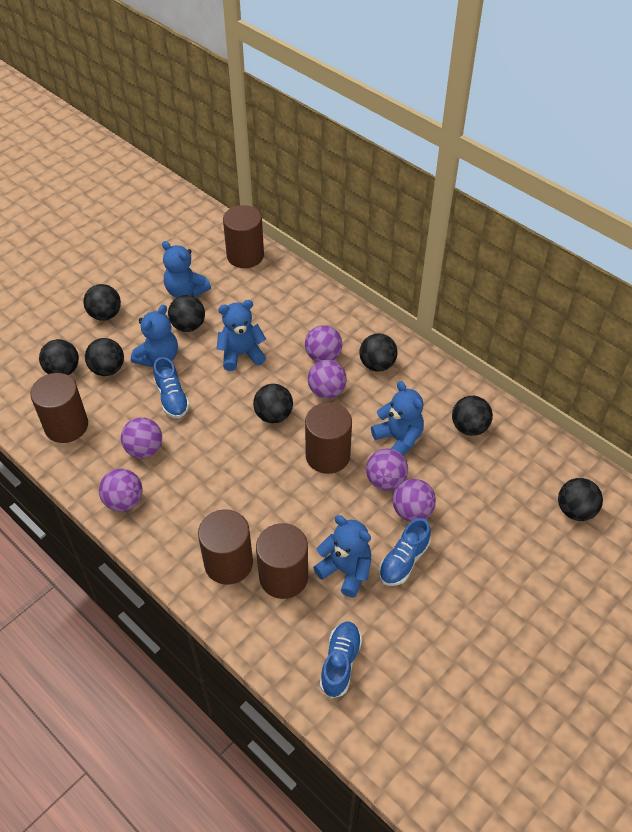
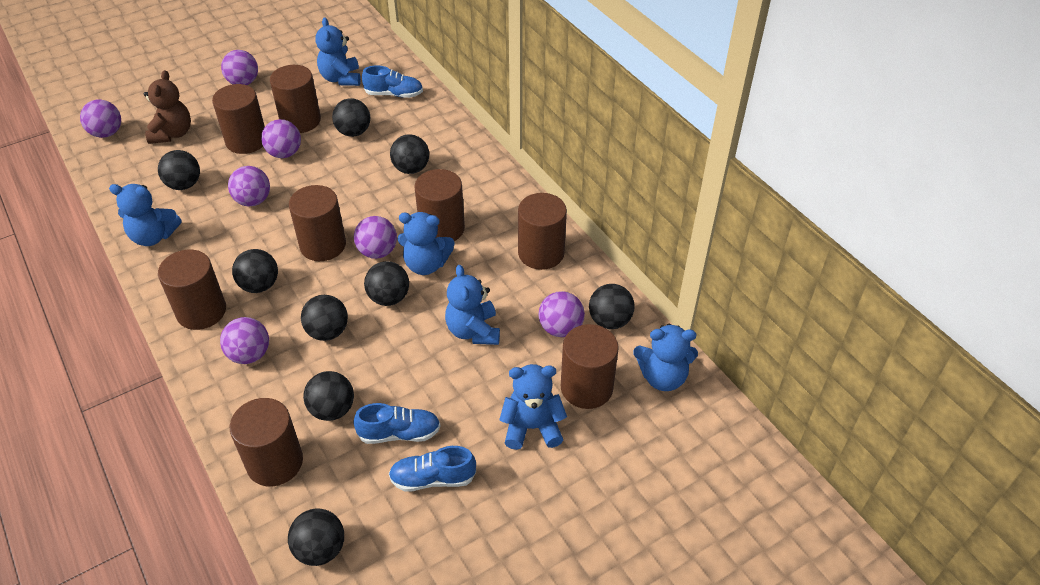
black ball: 8 -> 9
blue teddy bear: 5 -> 6
brown cylinder: 5 -> 8
brown teddy bear: 0 -> 1
purple ball: 6 -> 7

